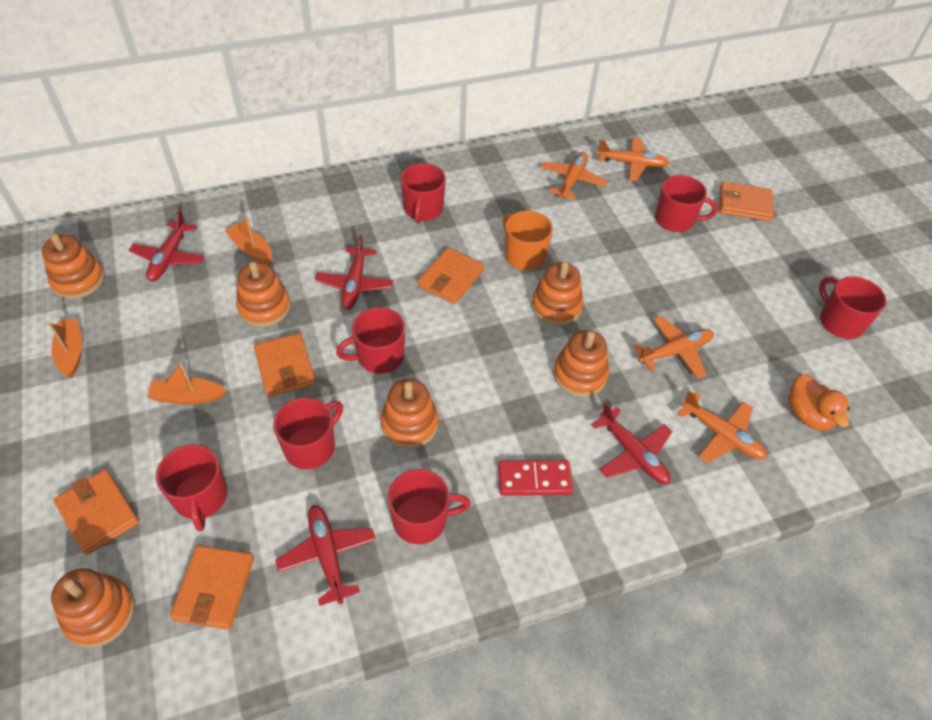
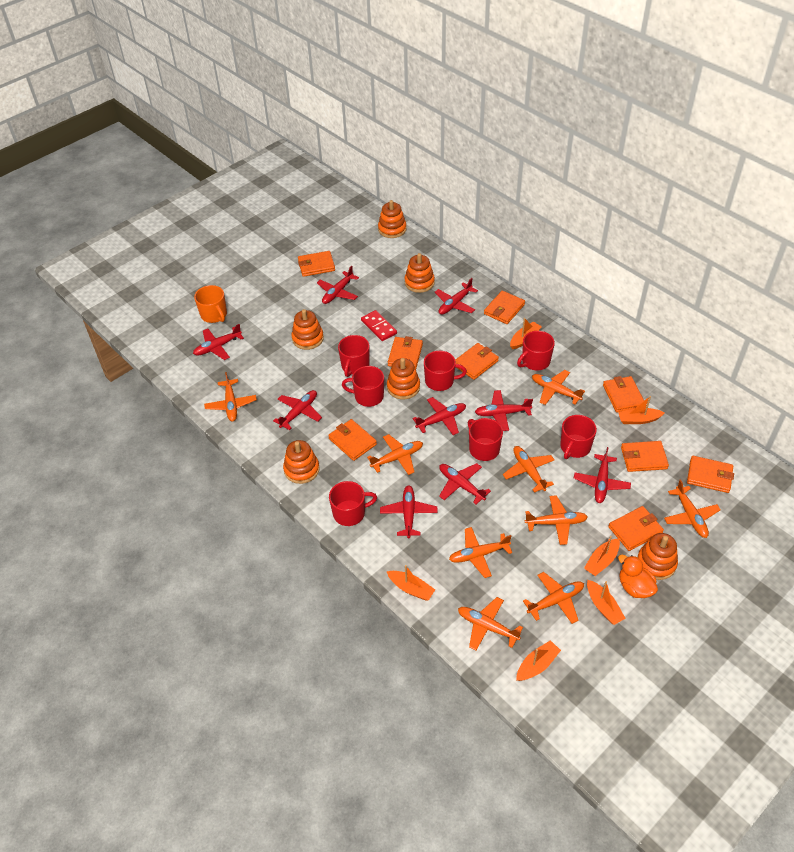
orange boat: 3 -> 6
orange plane: 4 -> 9
orange wallet: 5 -> 9
red plane: 4 -> 9

